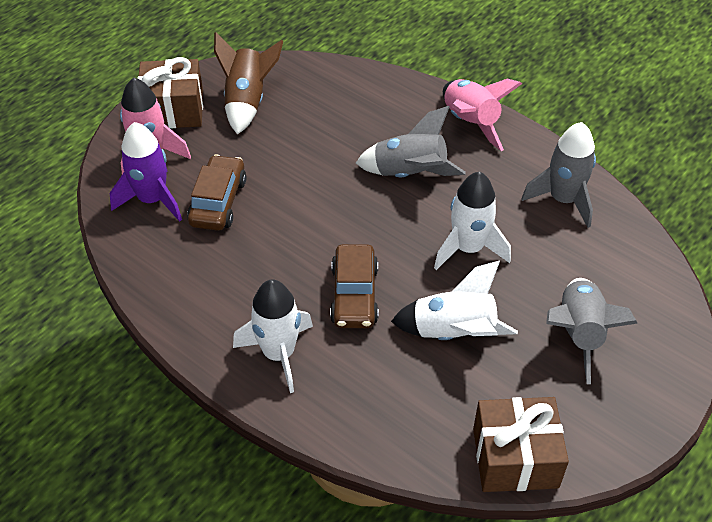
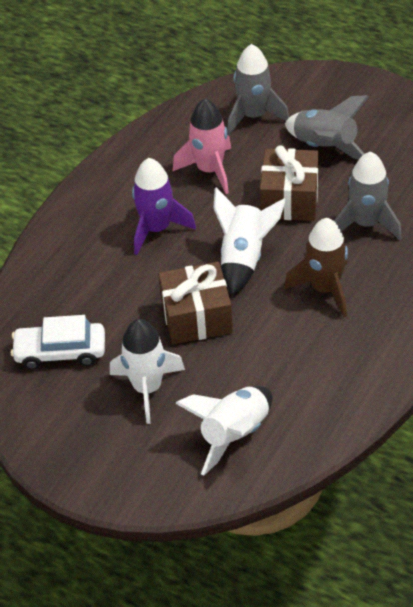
brown car: 2 -> 0
pink rocket: 2 -> 1
white car: 0 -> 1

